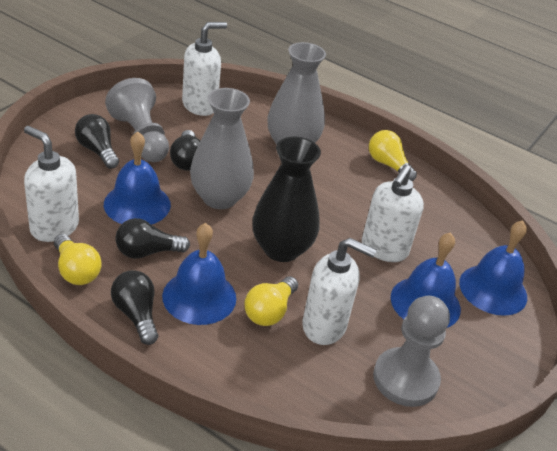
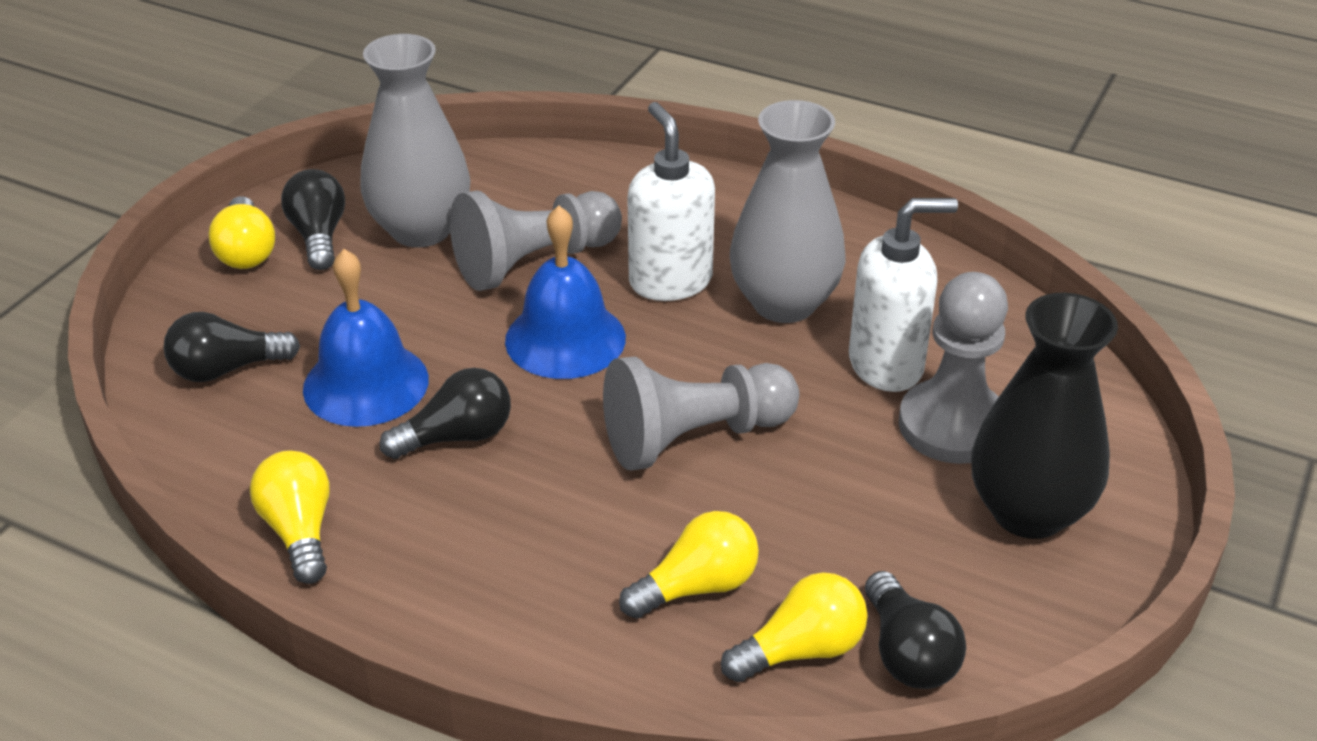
blue bell: 4 -> 2
grey pawn: 2 -> 3
white soap dispenser: 4 -> 2
yellow light bulb: 3 -> 4

